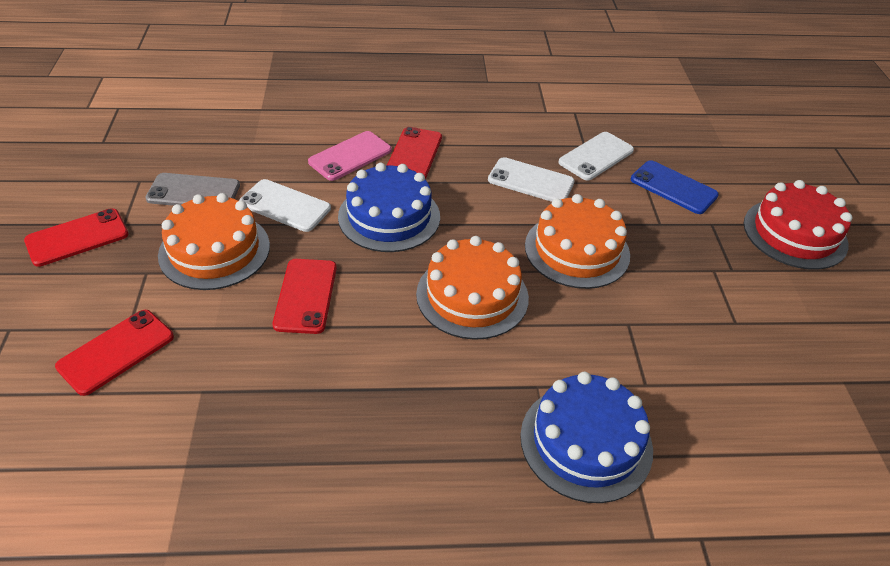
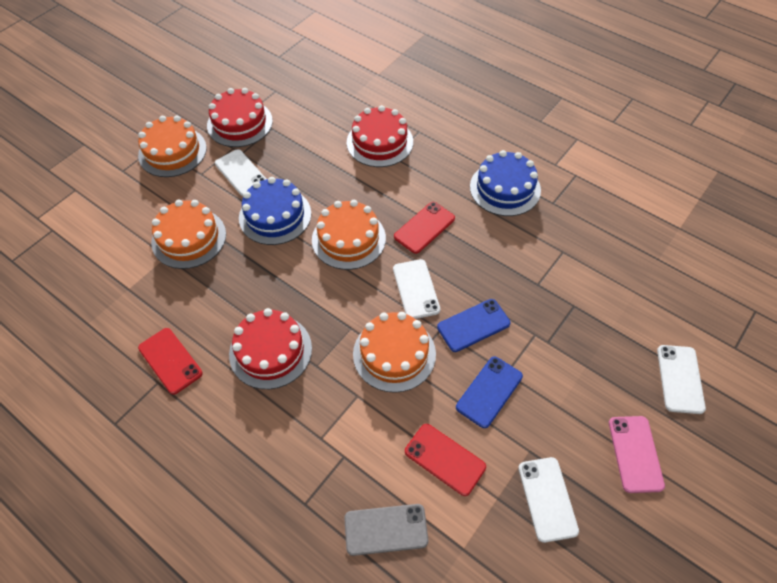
blue phone: 1 -> 2
orange cake: 3 -> 4
red cake: 1 -> 3
red phone: 4 -> 3
white phone: 3 -> 4

